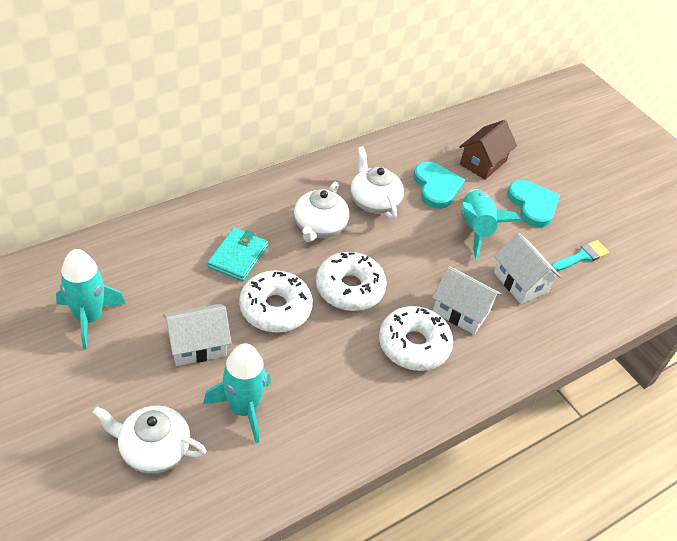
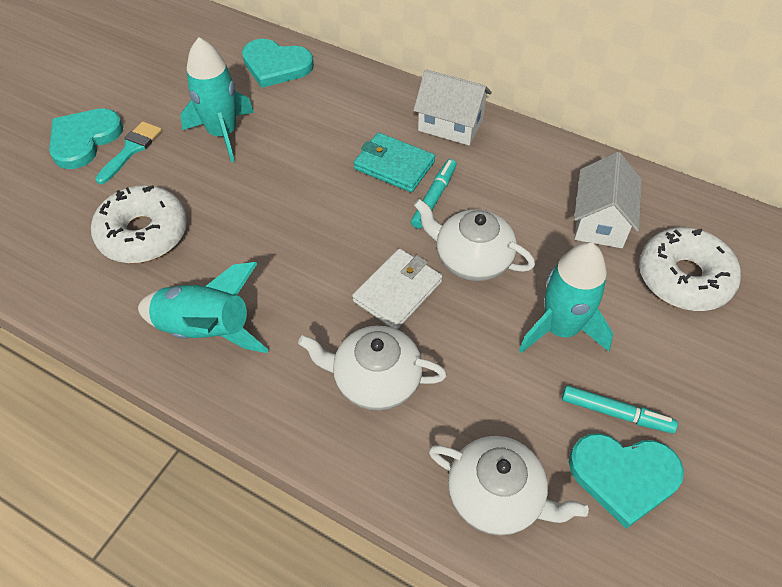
brown house: 1 -> 0
turquoise heart: 2 -> 3
turquoise marker: 0 -> 2
white donut: 3 -> 2
white house: 3 -> 2
white wallet: 0 -> 1

